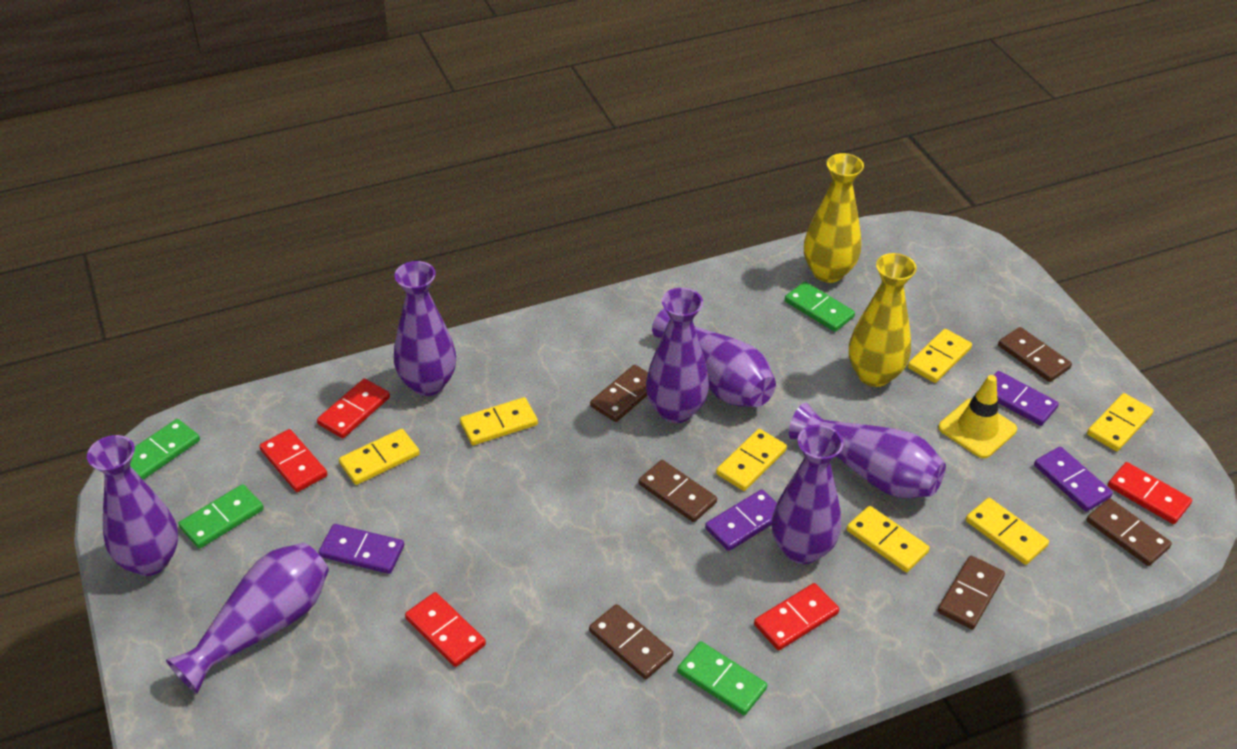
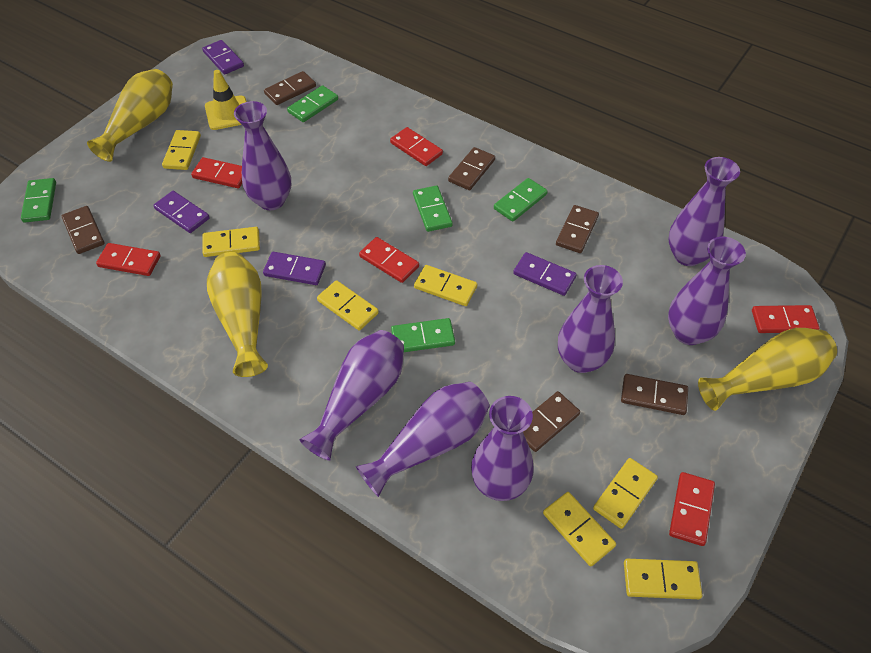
green domino: 4 -> 5
red domino: 5 -> 6
yellow vase: 2 -> 3

